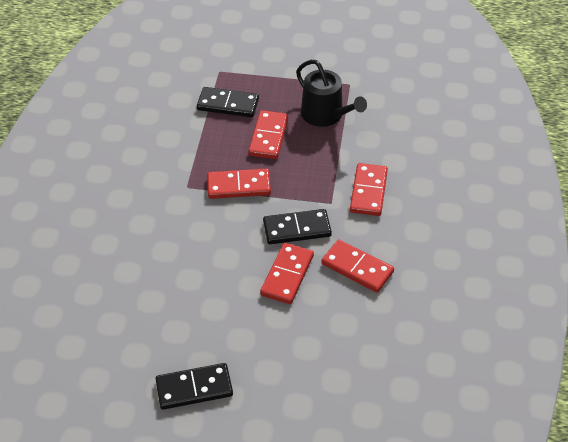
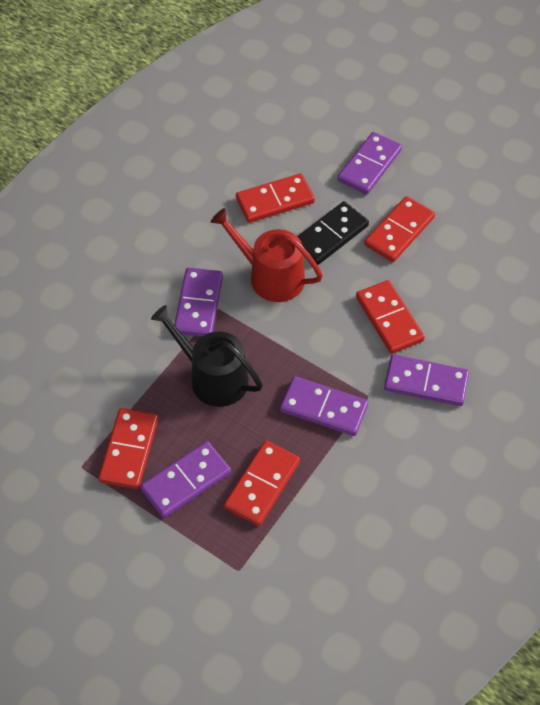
black domino: 3 -> 1
purple domino: 0 -> 5
red watering can: 0 -> 1

